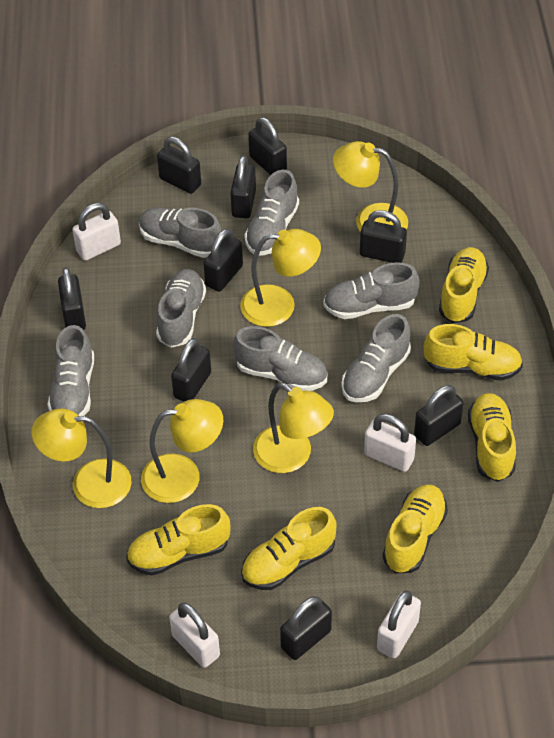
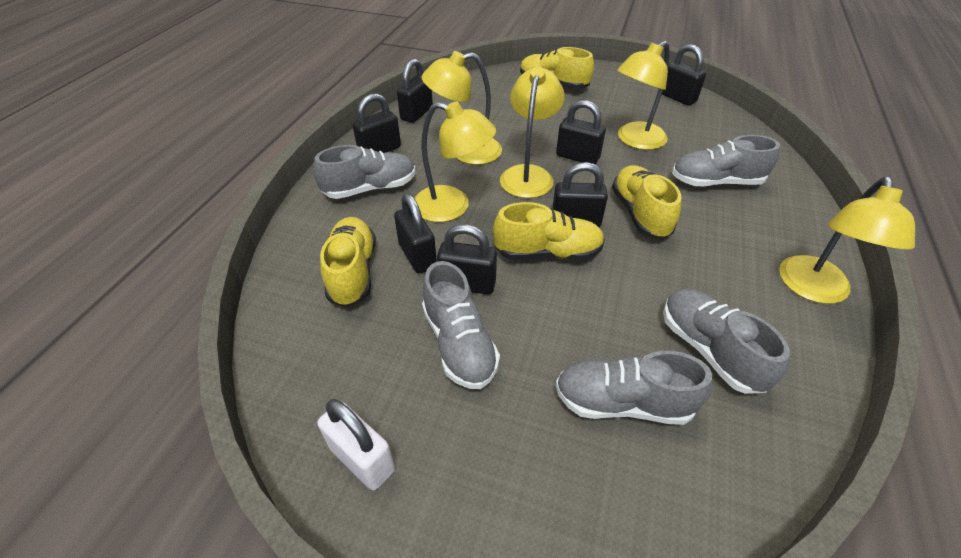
black padlock: 9 -> 7
grey shoe: 7 -> 5
white padlock: 4 -> 1
yellow shoe: 6 -> 4

